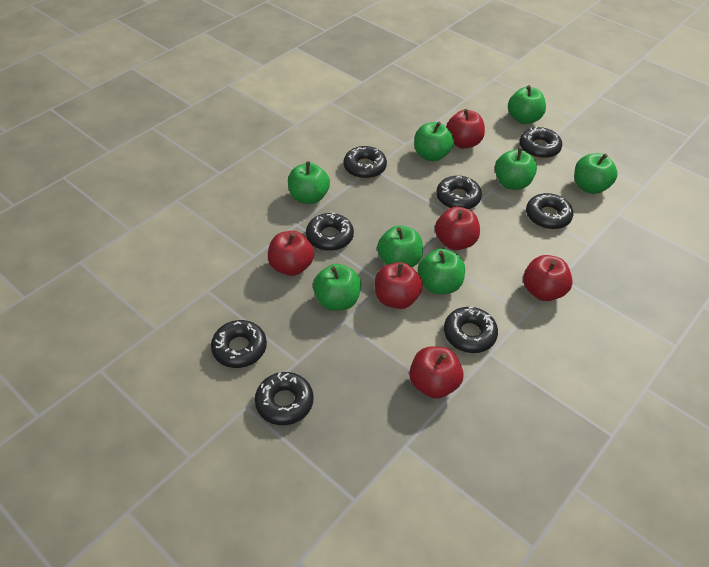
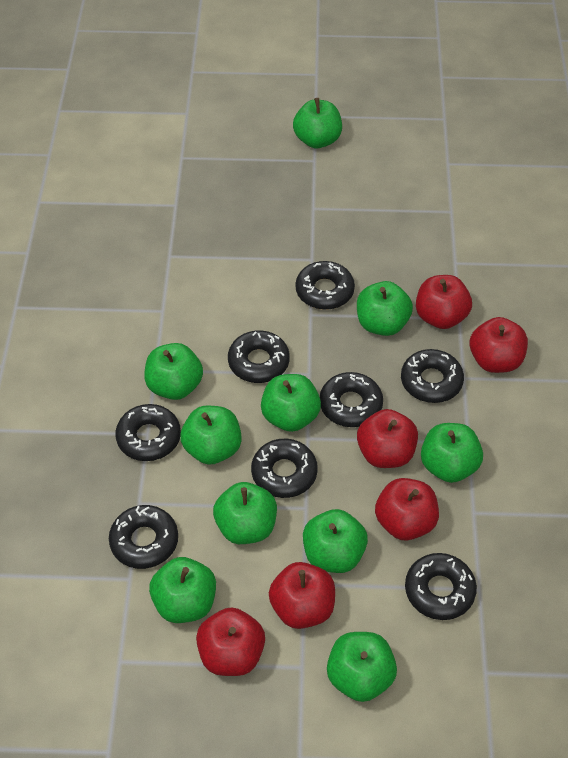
green apple: 8 -> 10

